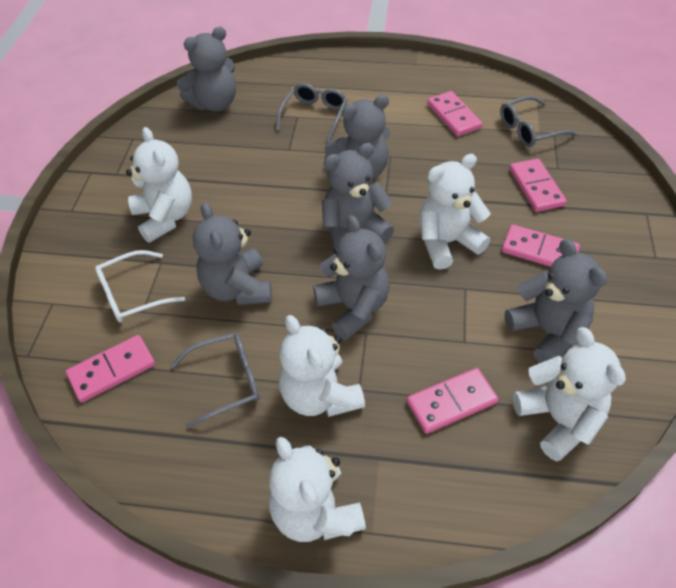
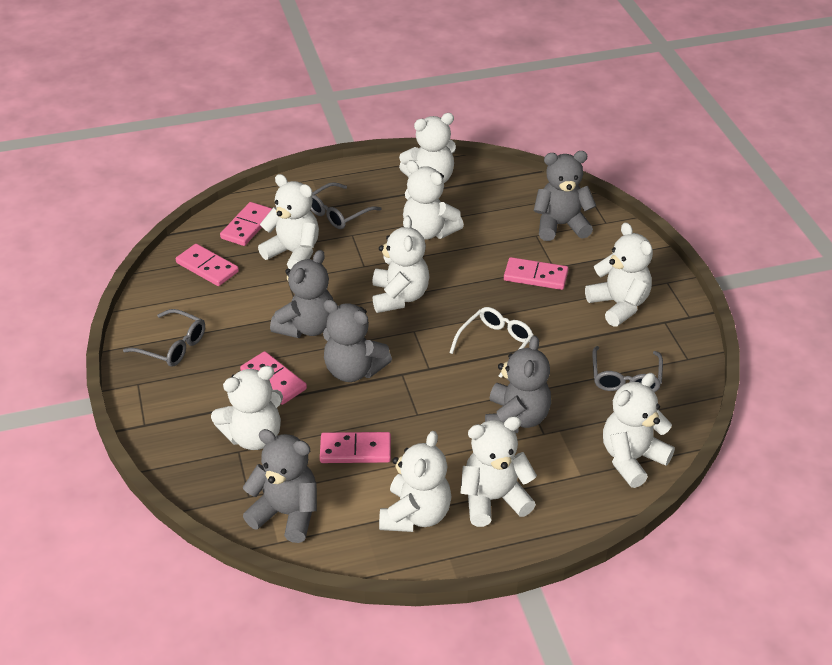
grey teddy bear: 6 -> 5
white teddy bear: 5 -> 9

